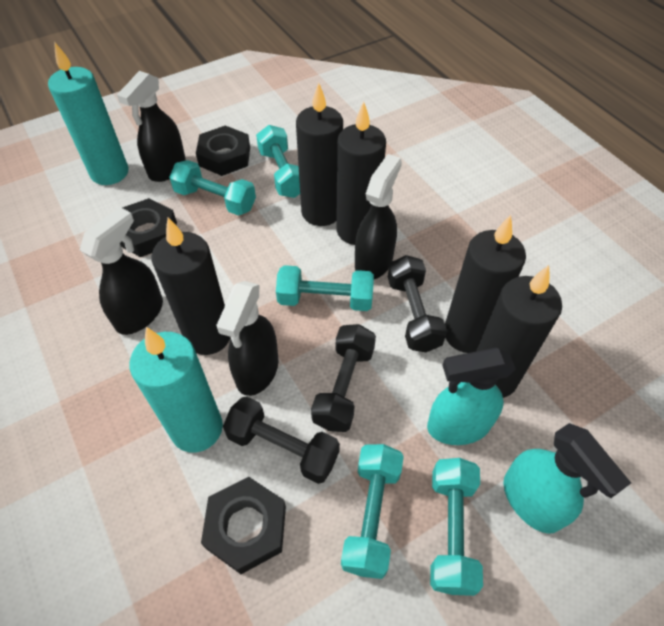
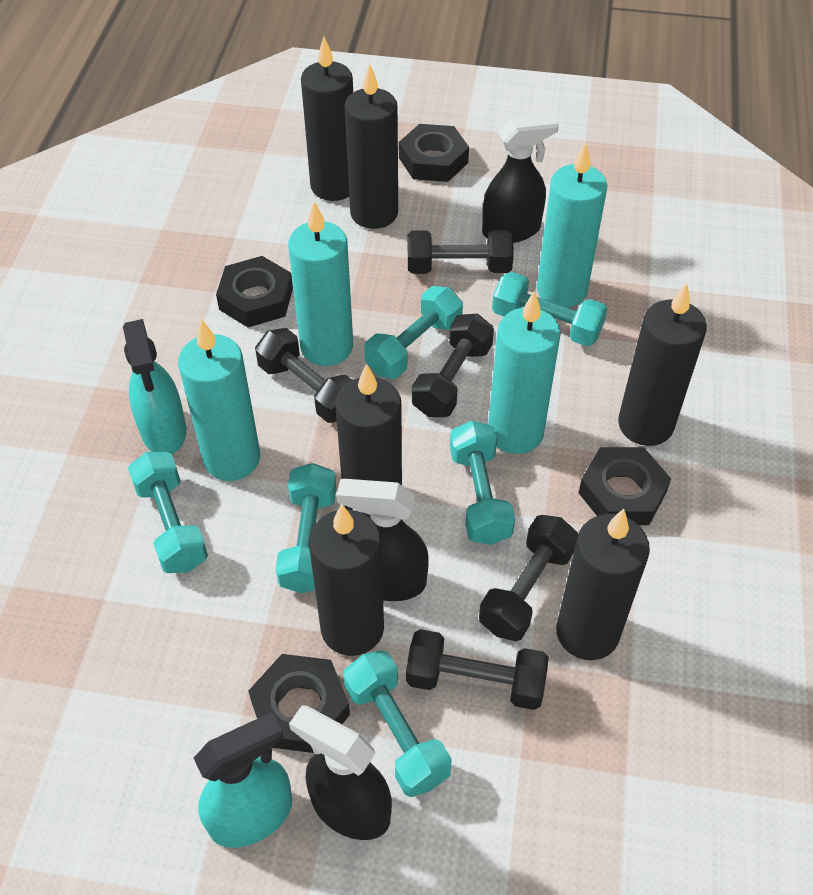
black candle: 5 -> 6
black dumbbell: 3 -> 5
black nut: 3 -> 4
black spray bottle: 4 -> 3
turquoise candle: 2 -> 4
turquoise dumbbell: 5 -> 6

